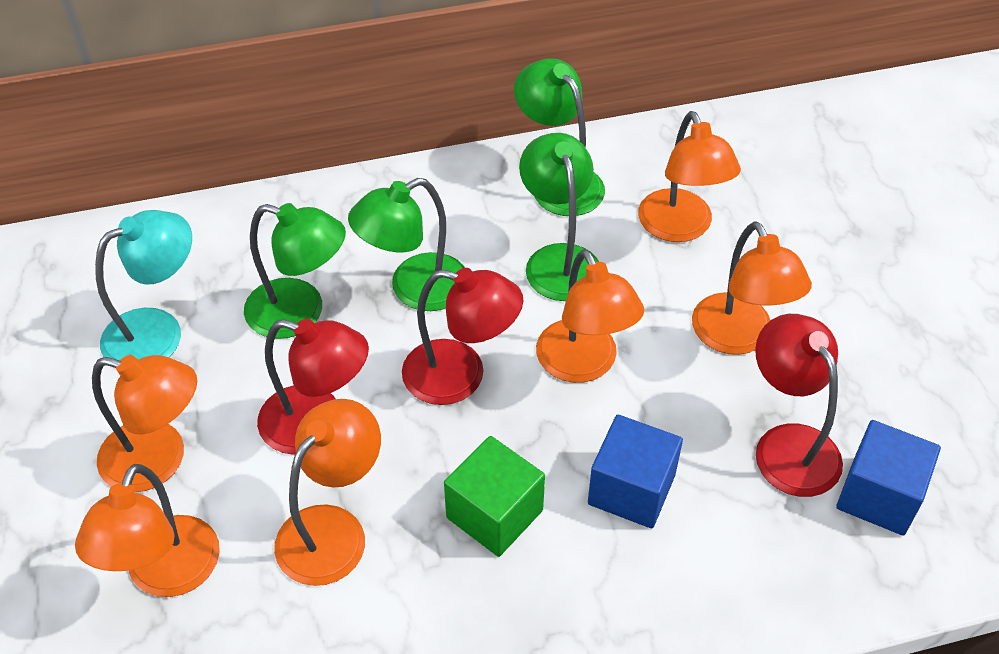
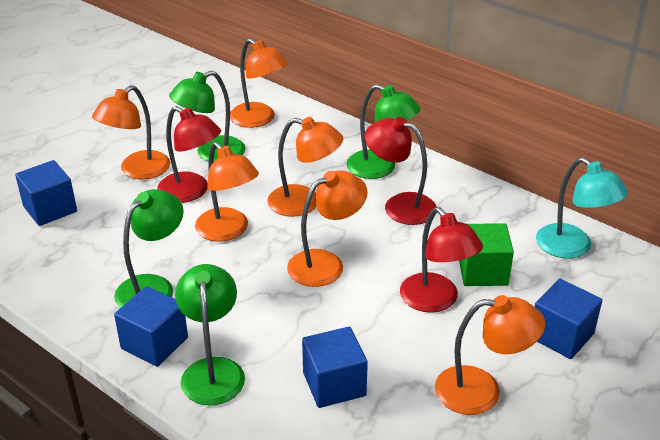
blue cube: 2 -> 4

